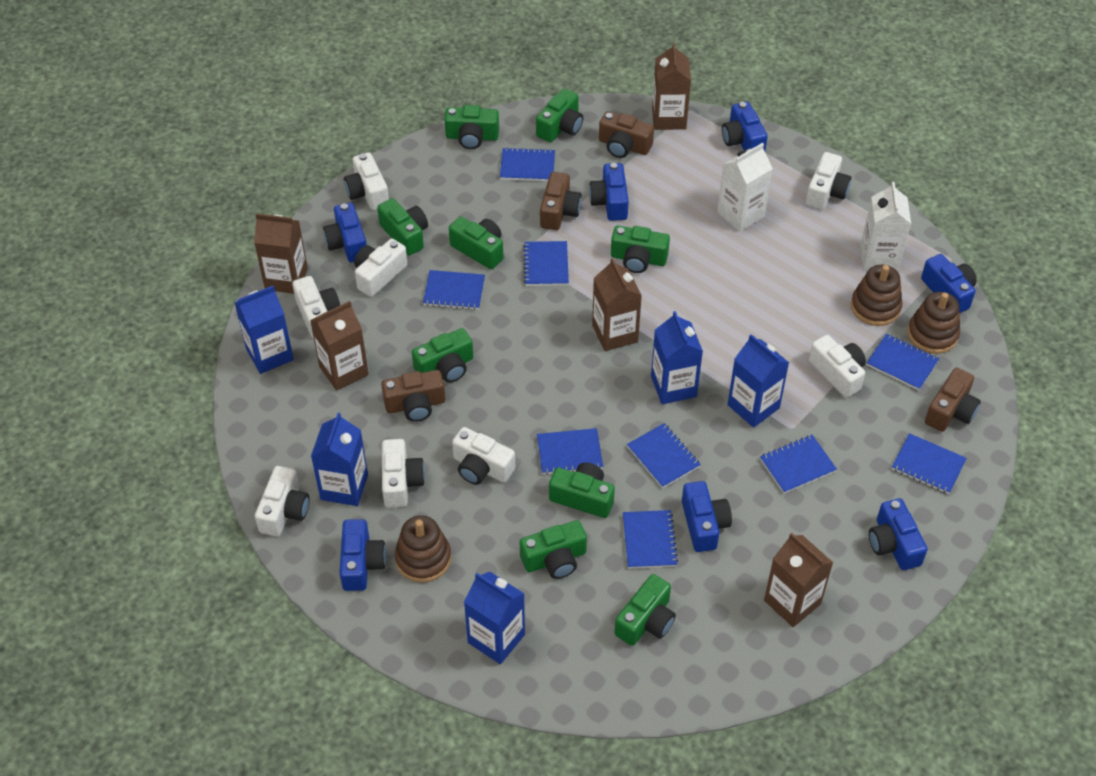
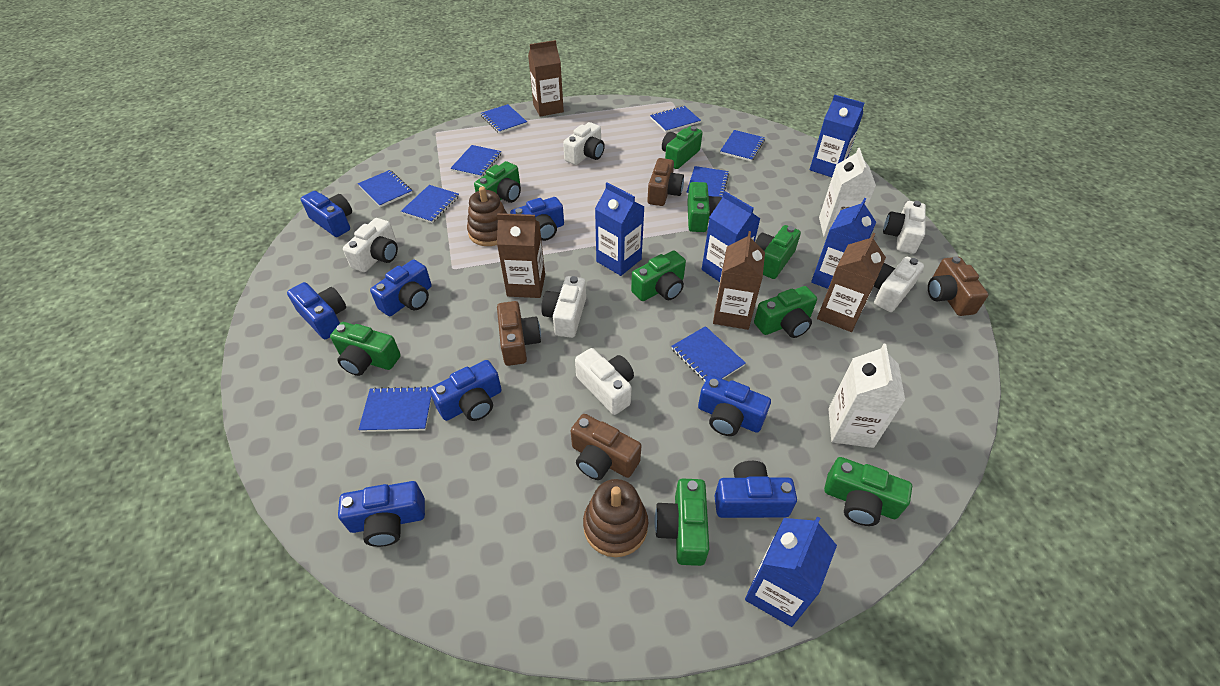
blue camera: 7 -> 8
brown carton: 5 -> 4
brown stacking toy: 3 -> 2
white camera: 8 -> 6

